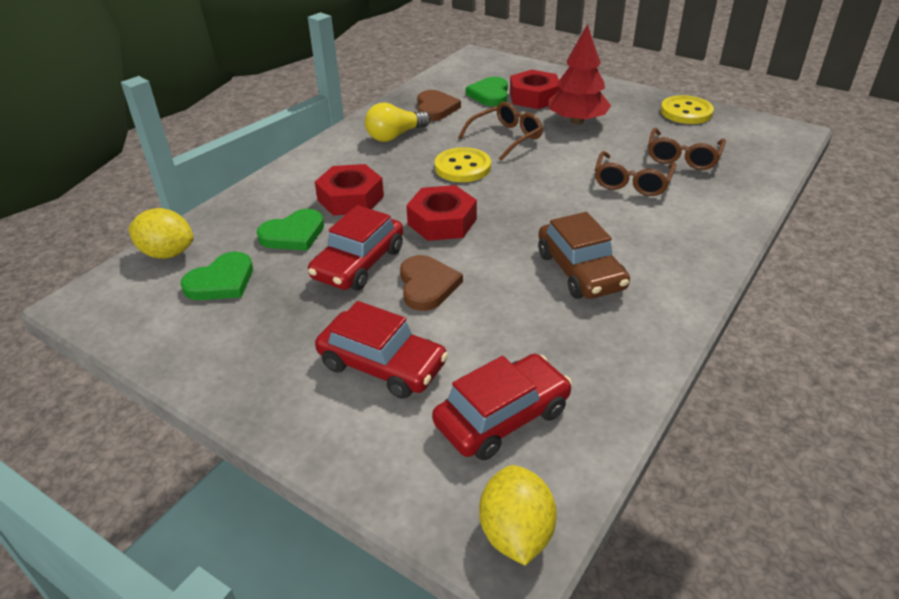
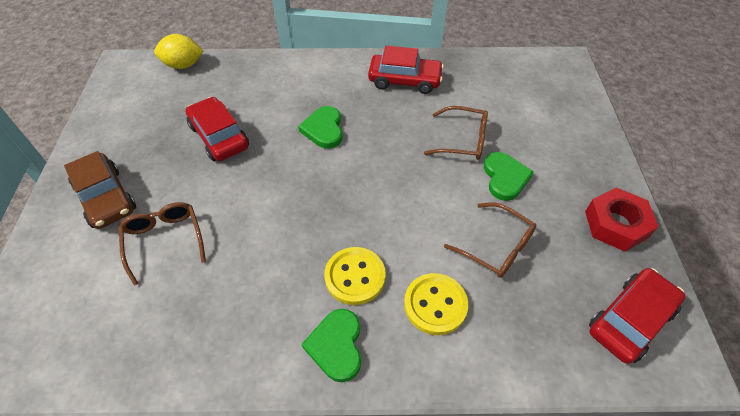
brown heart: 2 -> 0
red nut: 3 -> 1
red tree: 1 -> 0
yellow lemon: 2 -> 1
yellow light bulb: 1 -> 0

